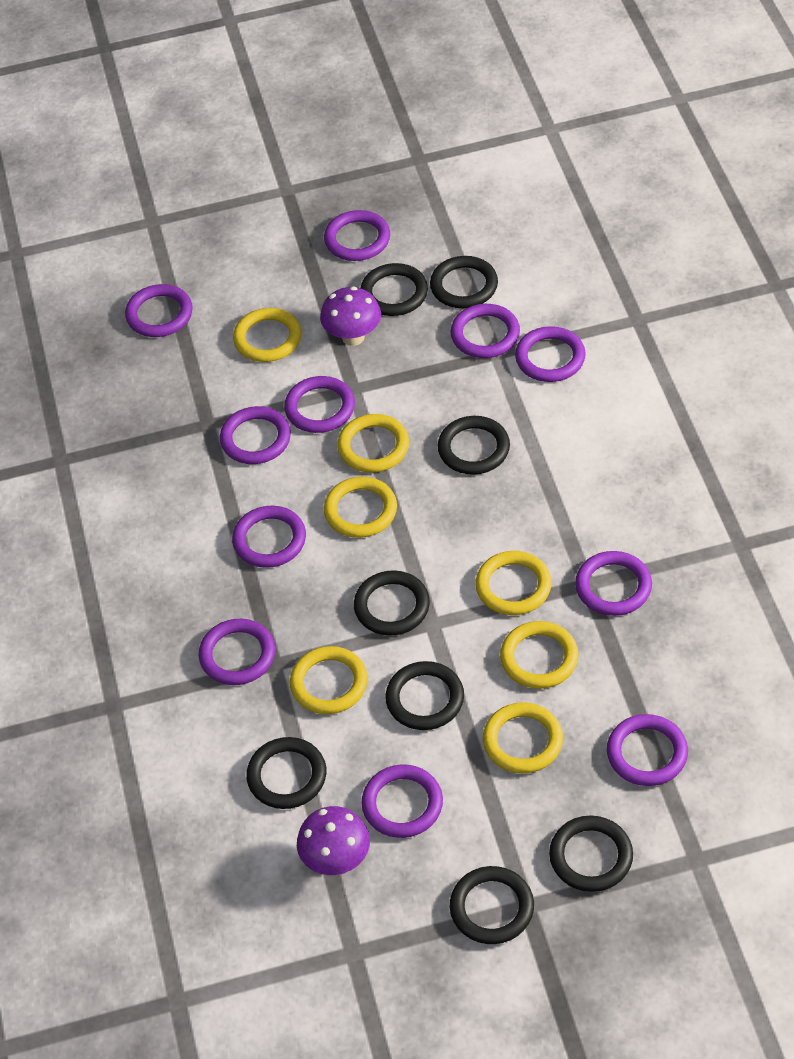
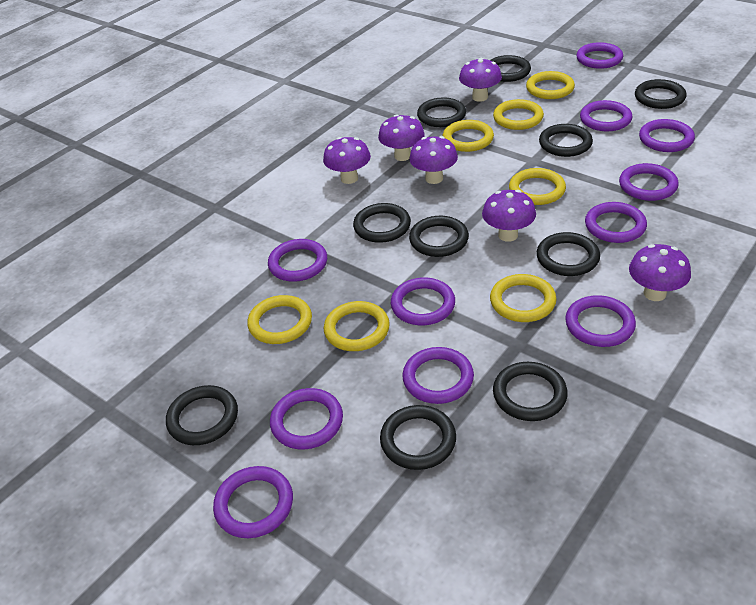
black ring: 8 -> 10
purple mushroom: 2 -> 6

